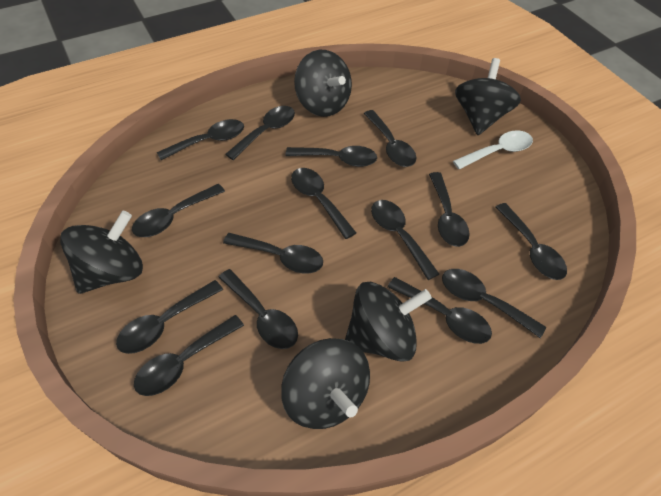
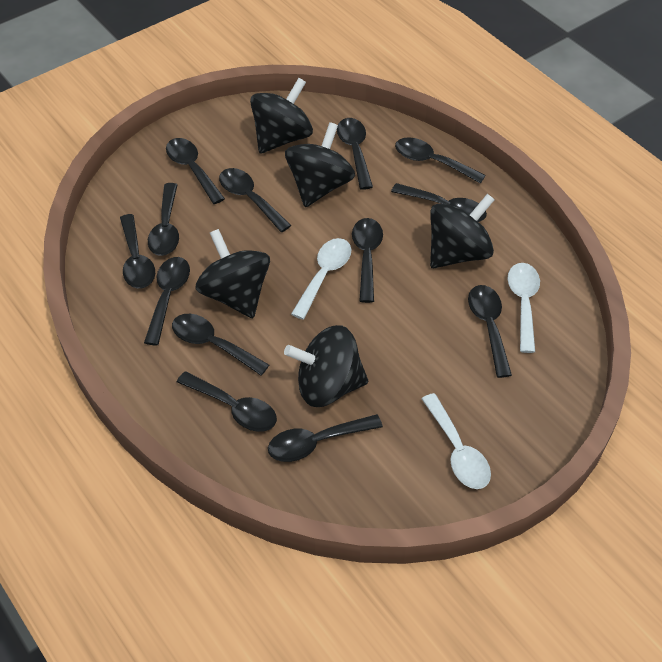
black spoon: 15 -> 13
white spoon: 1 -> 3

